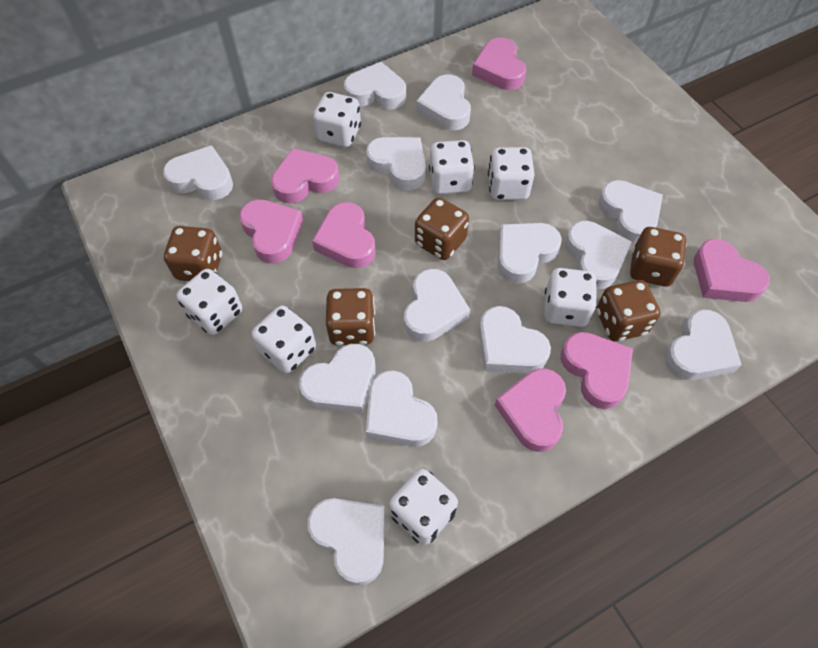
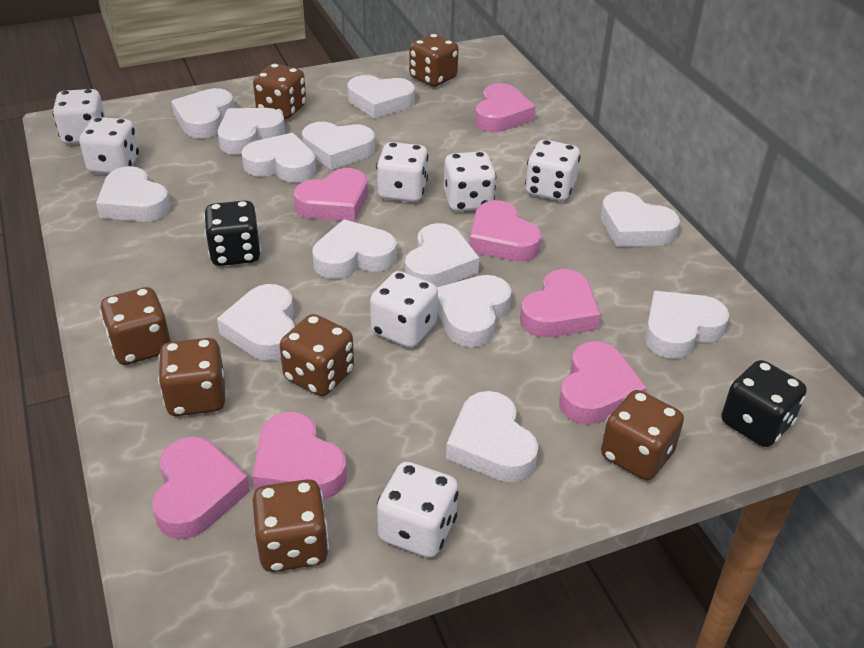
black dice: 0 -> 2
brown dice: 5 -> 7

